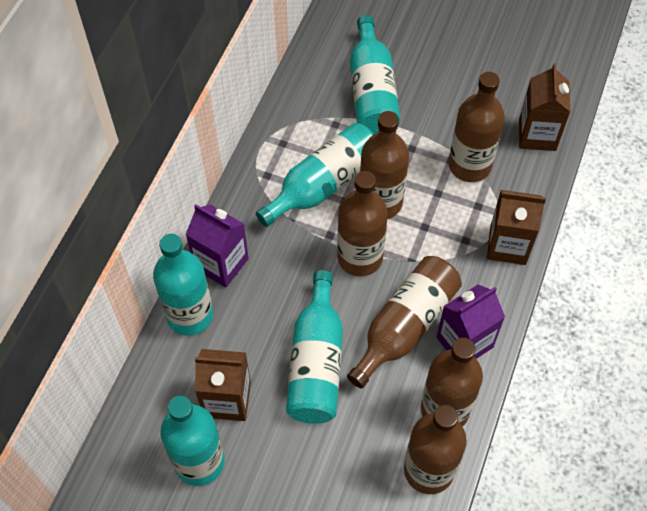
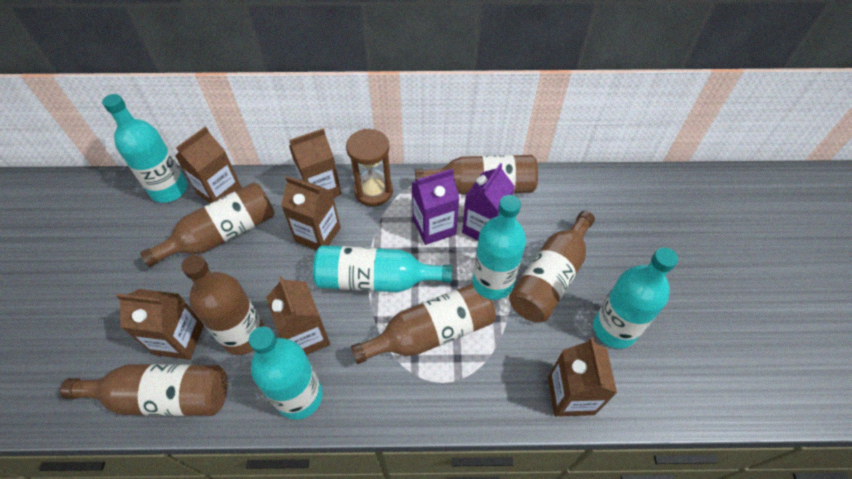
brown carton: 3 -> 6
brown hourglass: 0 -> 1

